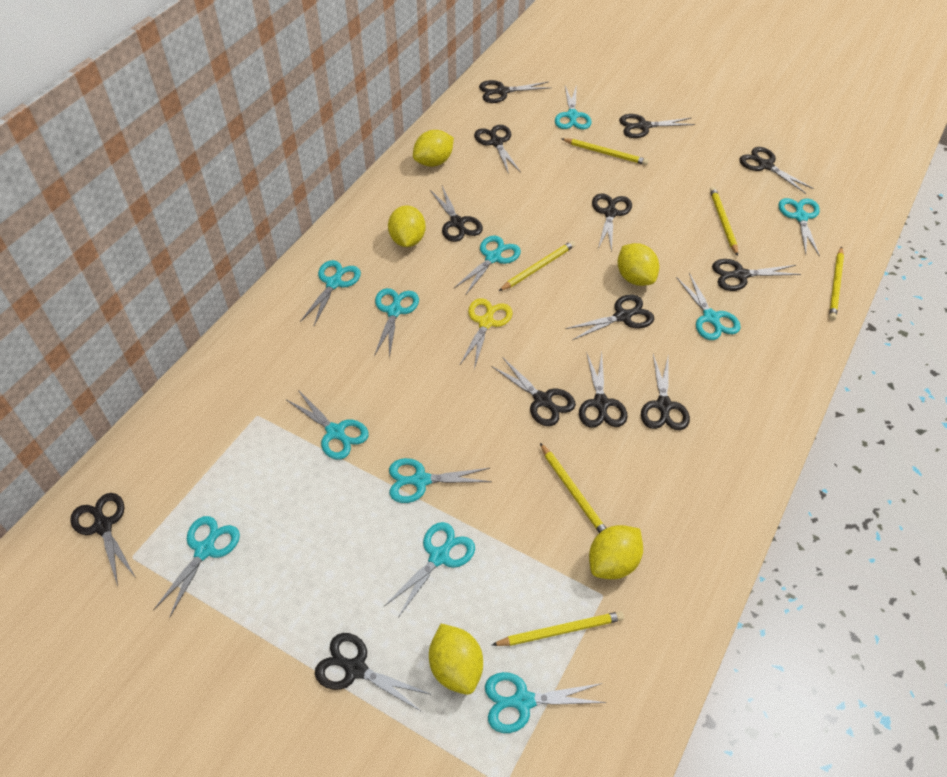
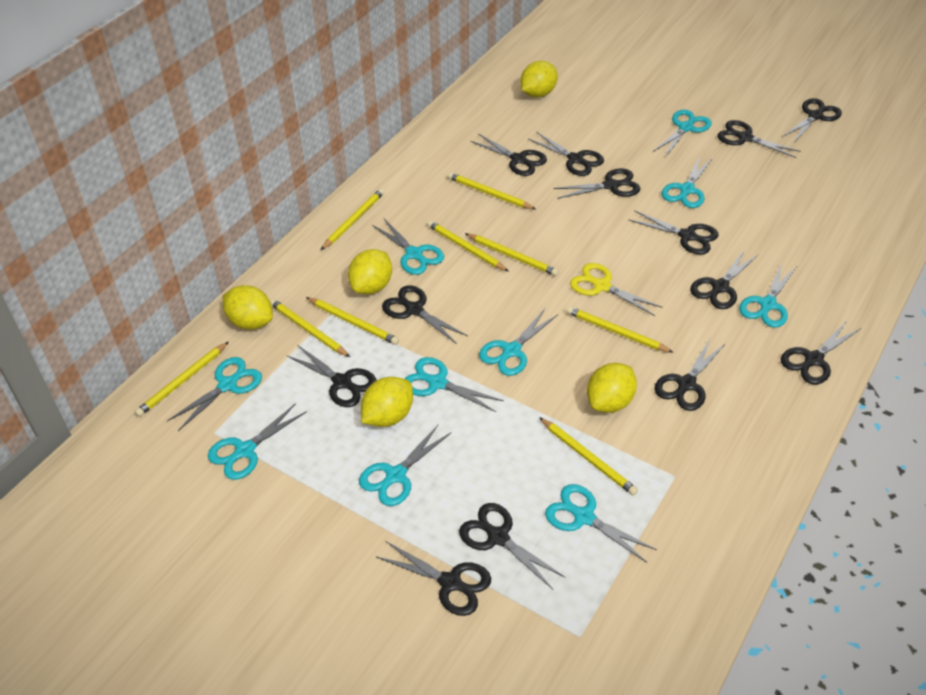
turquoise scissors: 11 -> 10
yellow pencil: 6 -> 9

